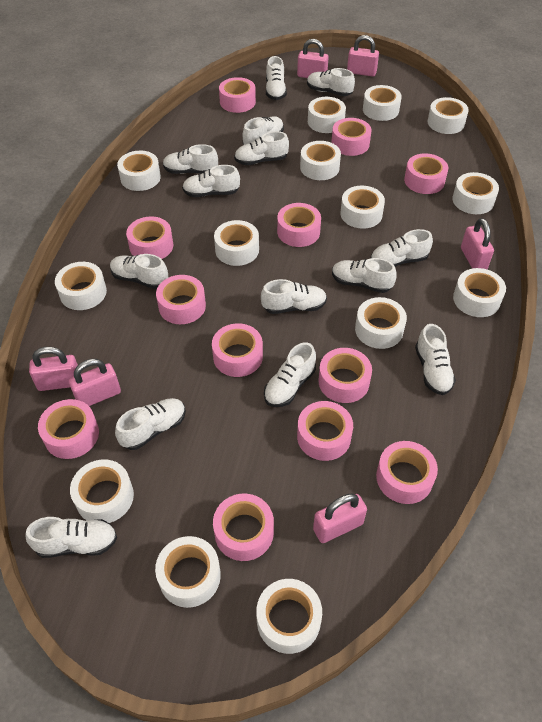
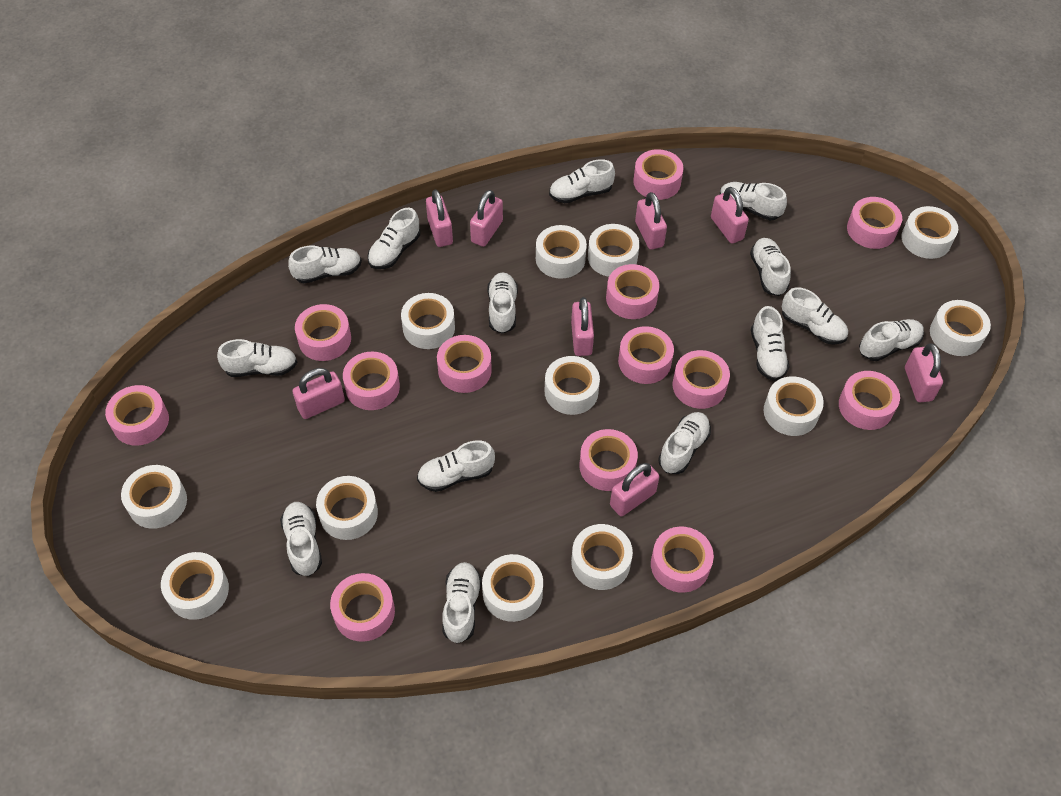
pink padlock: 6 -> 8
pink tape: 12 -> 13
white tape: 14 -> 12

